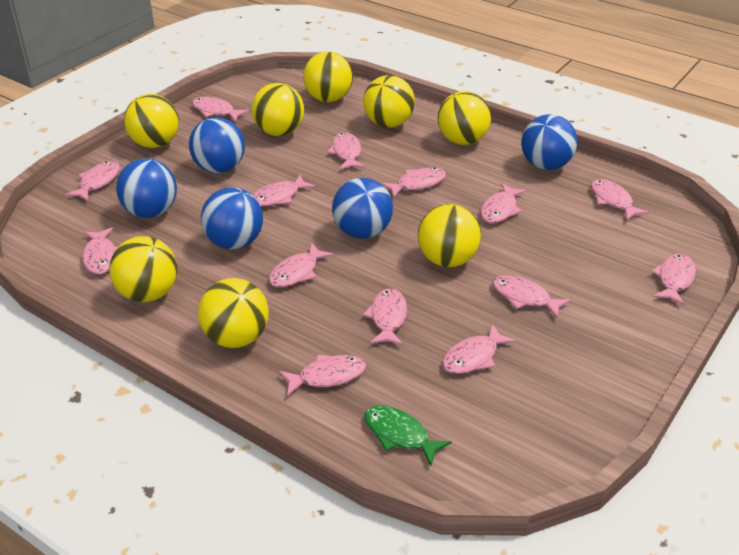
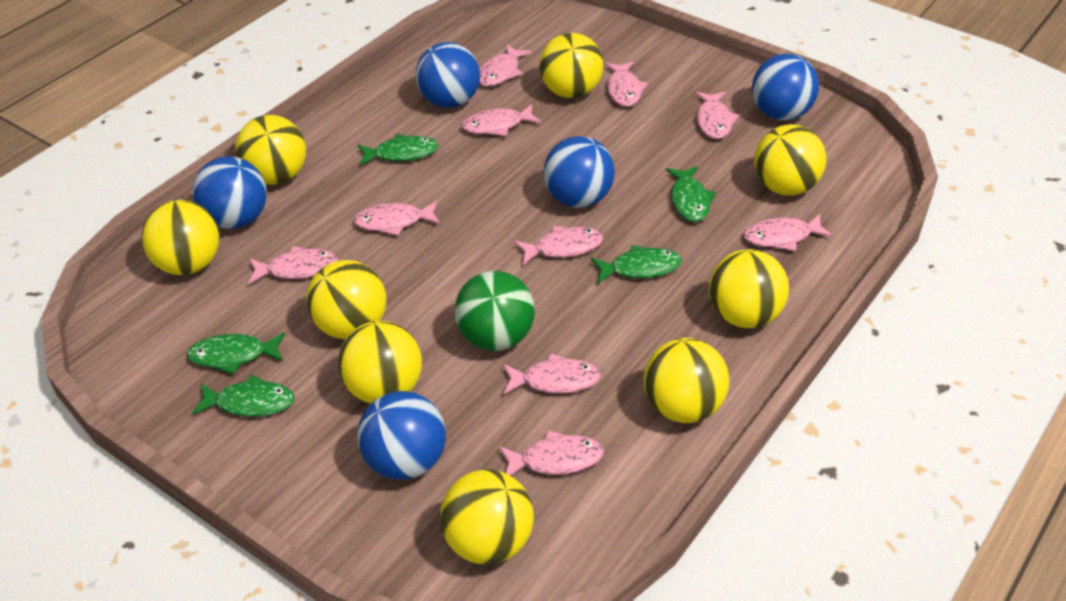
green ball: 0 -> 1
green fish: 1 -> 5
pink fish: 14 -> 10
yellow ball: 8 -> 9

